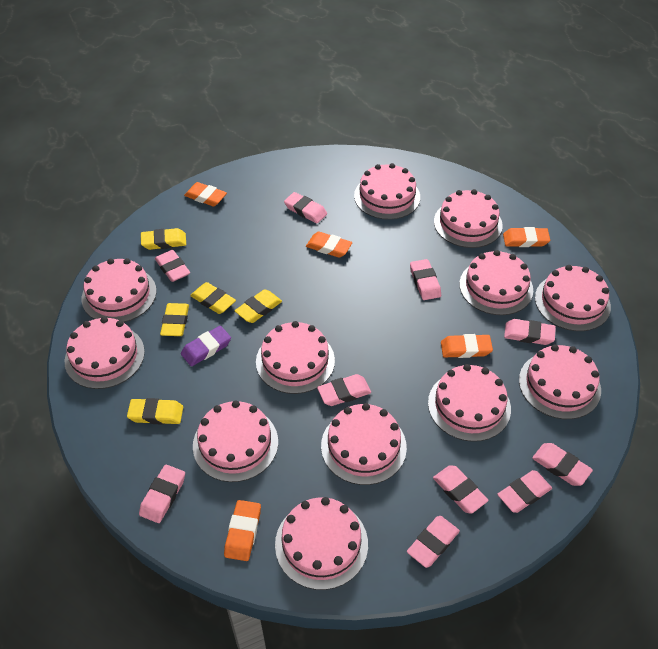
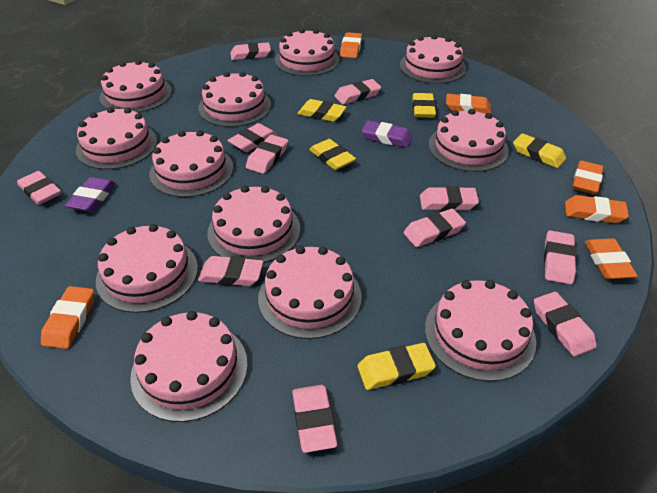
orange eraser: 5 -> 6
pink eraser: 10 -> 11
purple eraser: 1 -> 2

